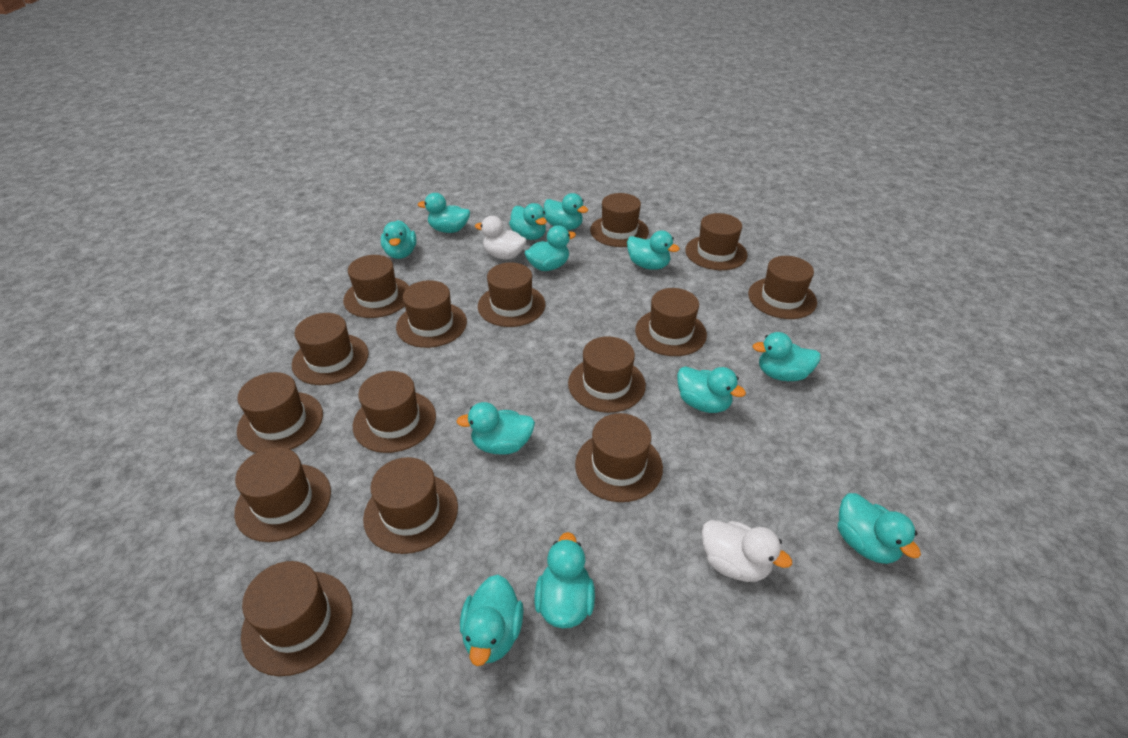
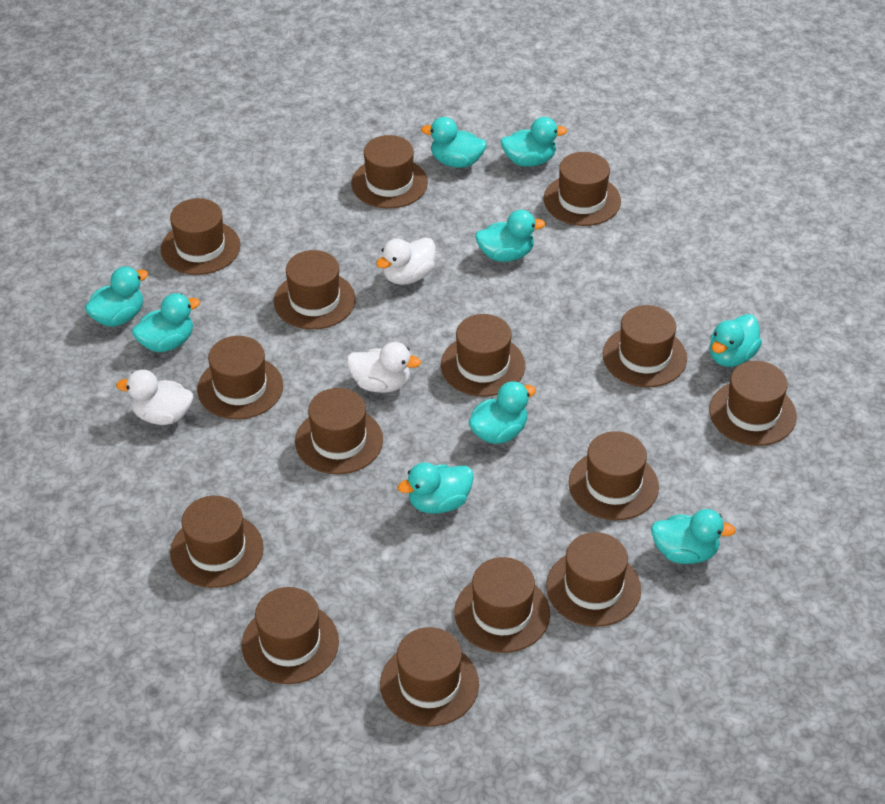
turquoise duck: 12 -> 9
white duck: 2 -> 3

